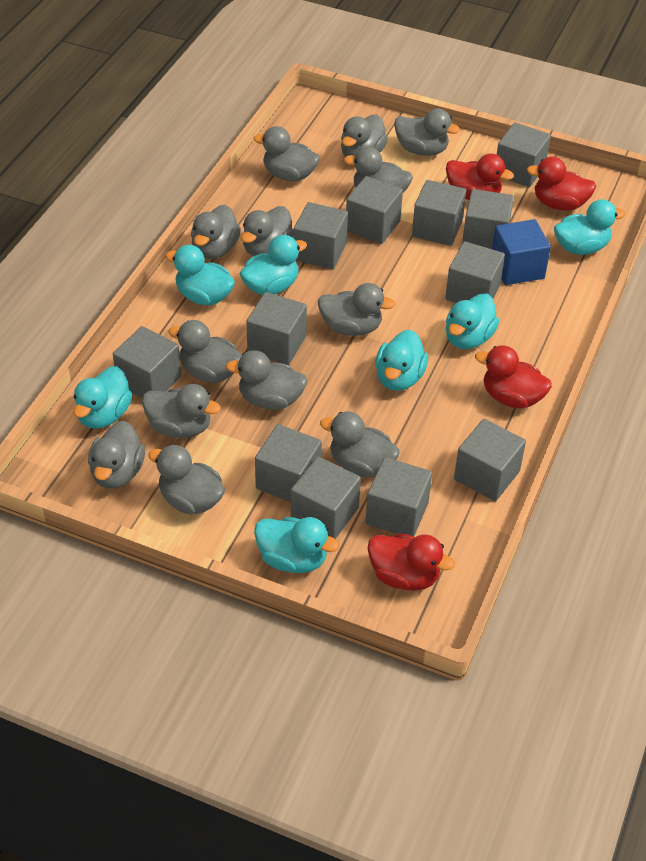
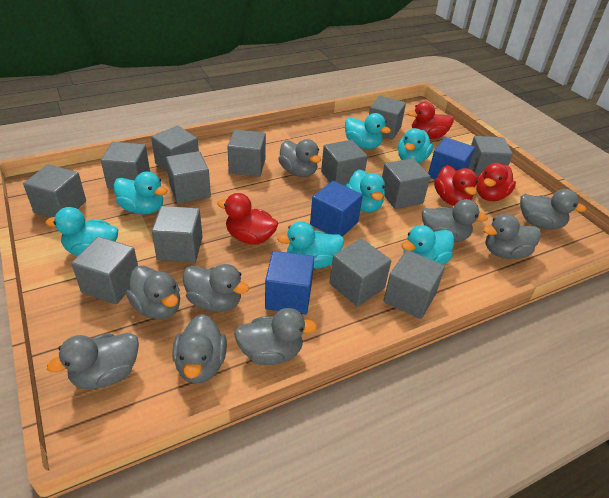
blue cube: 1 -> 3
grey cube: 12 -> 13
grey duck: 13 -> 9

